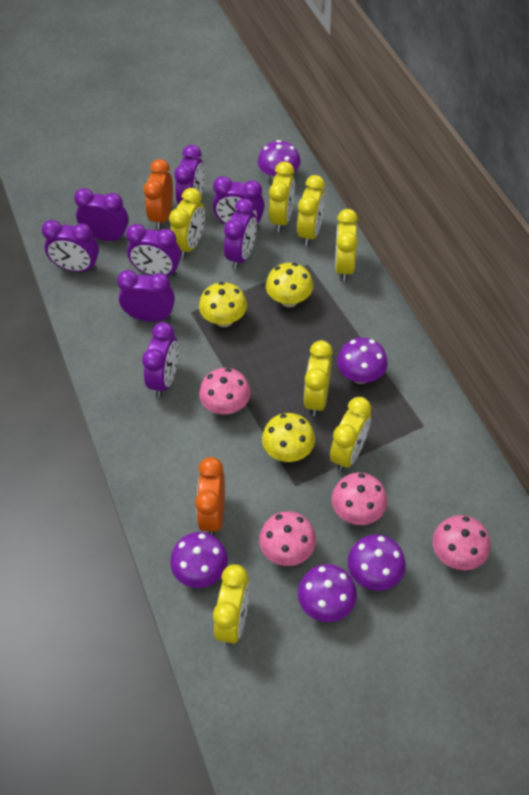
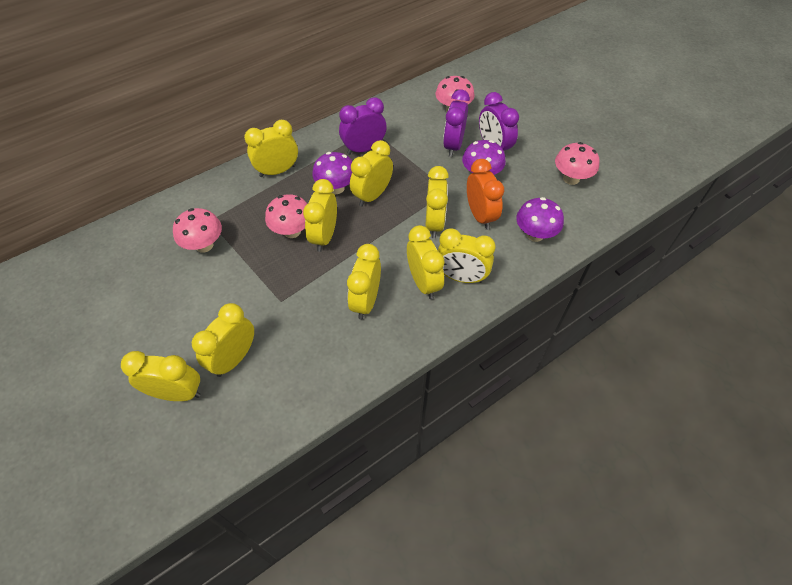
orange clock: 2 -> 1
purple clock: 8 -> 3
purple mushroom: 5 -> 3
yellow clock: 7 -> 9
yellow mushroom: 3 -> 0

